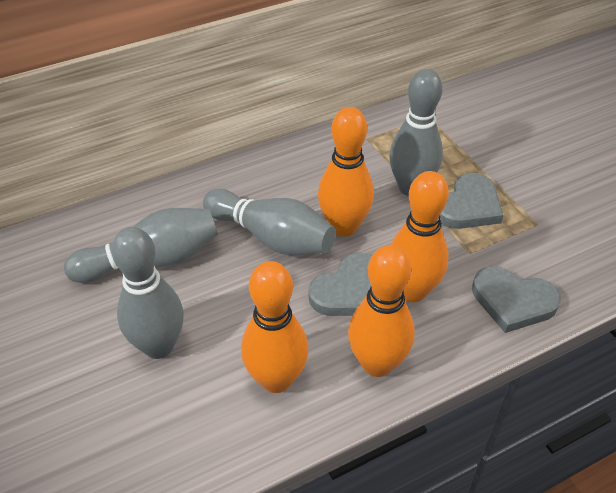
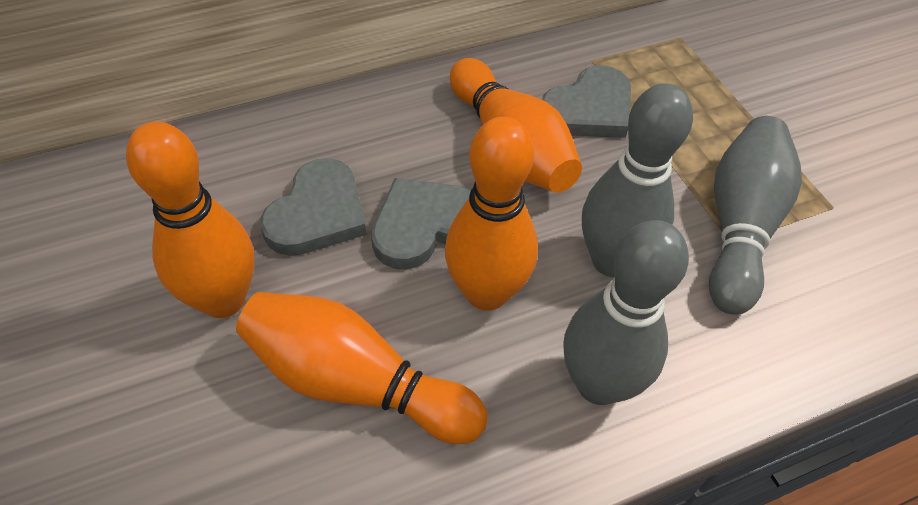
grey bowling pin: 4 -> 3

